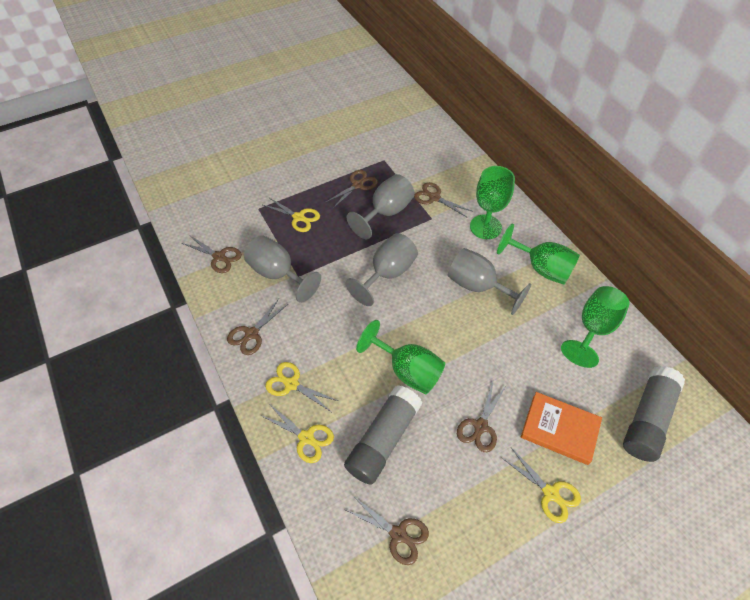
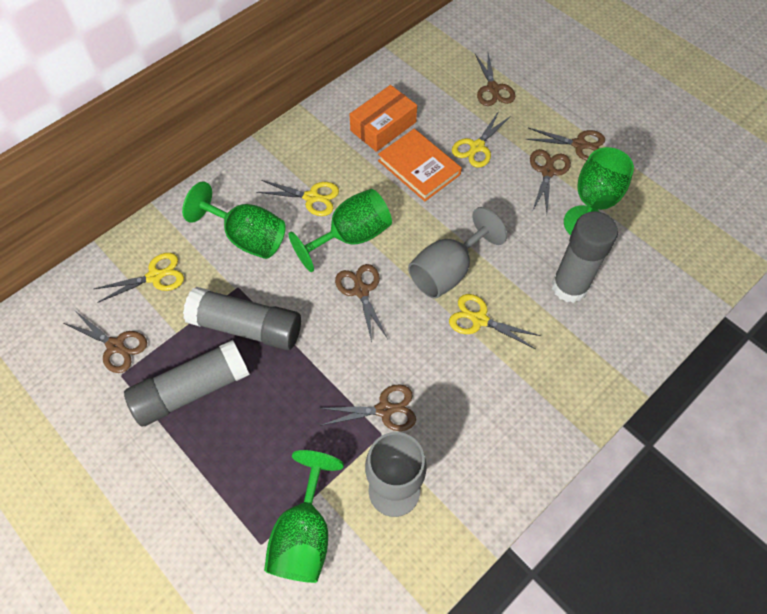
grey glue stick: 2 -> 3
grey goblet: 4 -> 2
orange box: 0 -> 1

